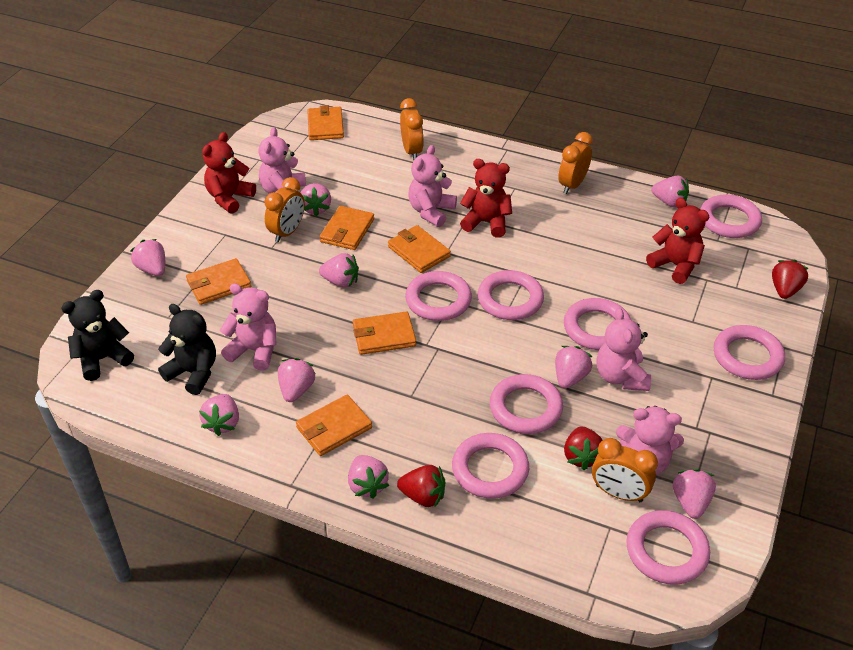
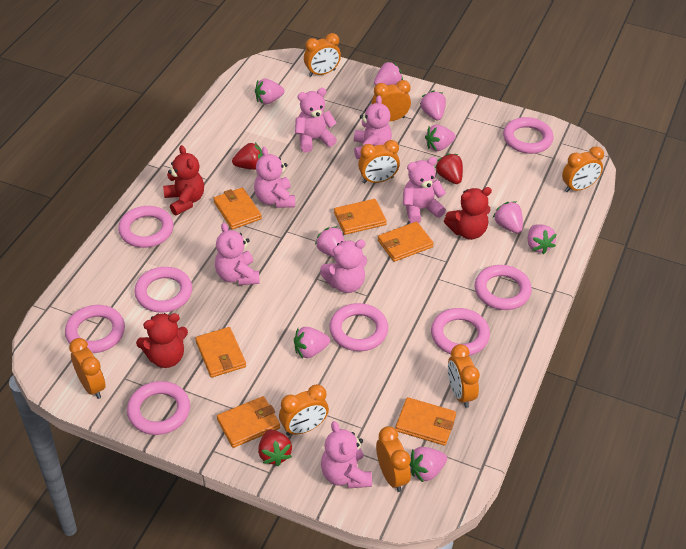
black teddy bear: 2 -> 0
orange clock: 4 -> 8
pink teddy bear: 5 -> 7

